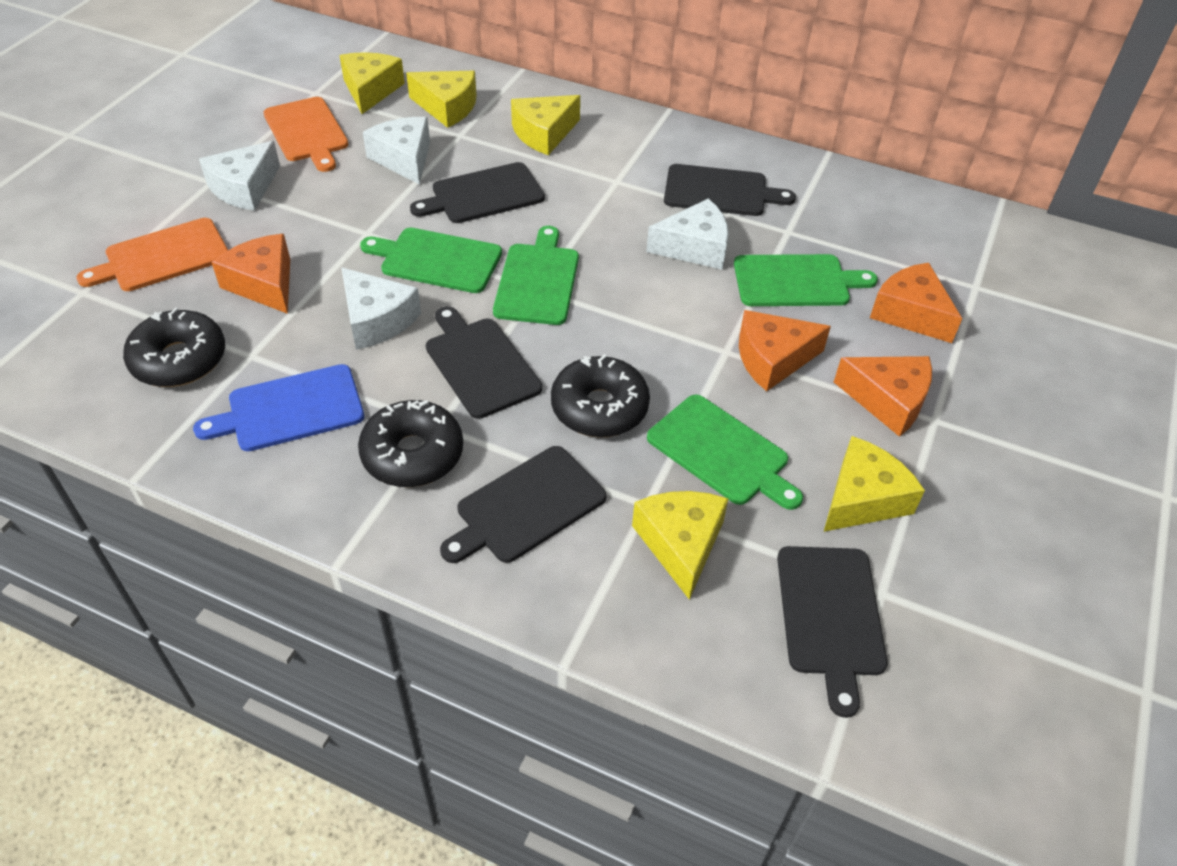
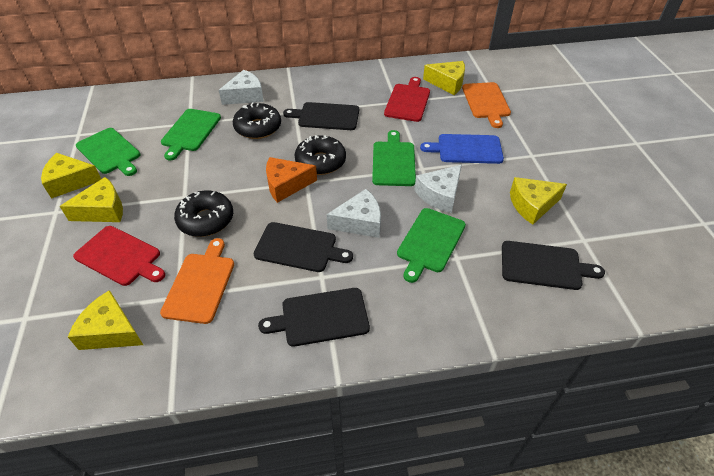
black cutting board: 5 -> 4
orange cheese: 4 -> 1
red cutting board: 0 -> 2
white cheese: 4 -> 3

